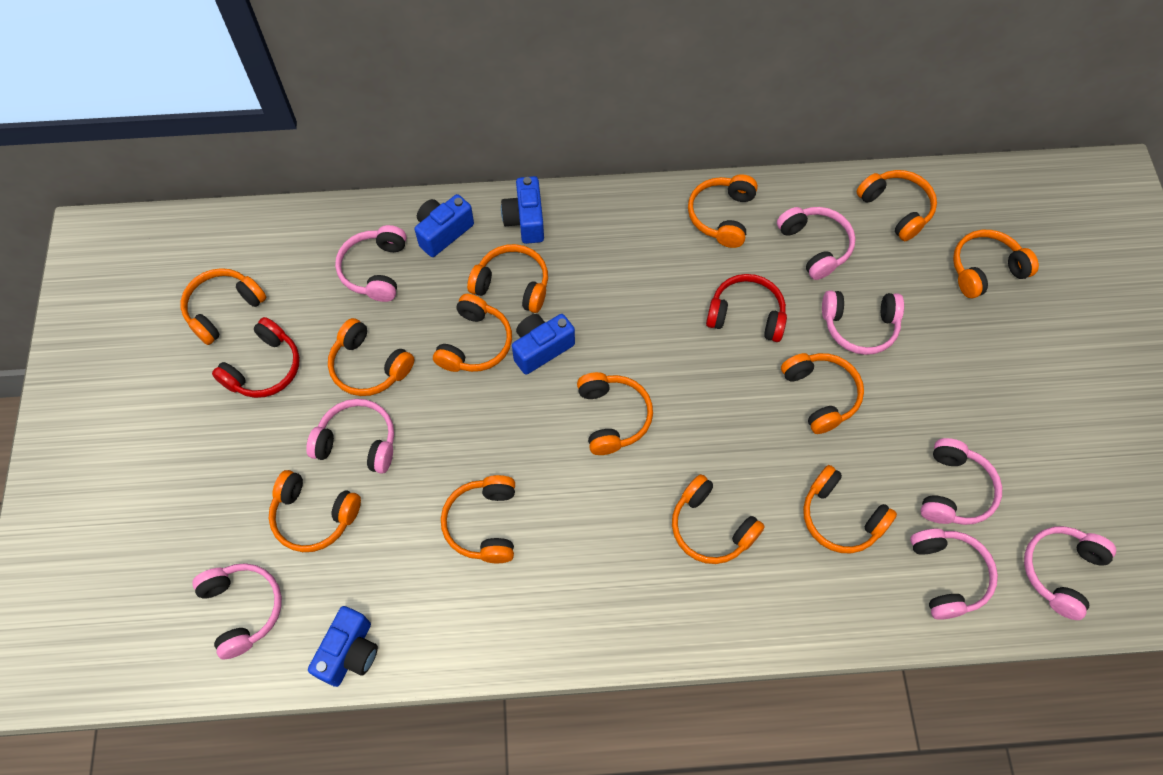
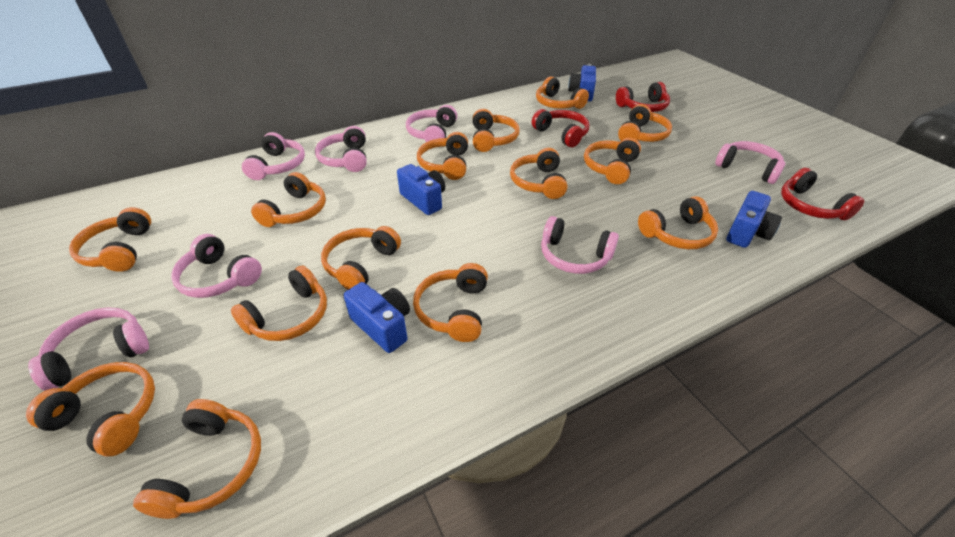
orange headphones: 13 -> 14
pink headphones: 8 -> 7
red headphones: 2 -> 3

